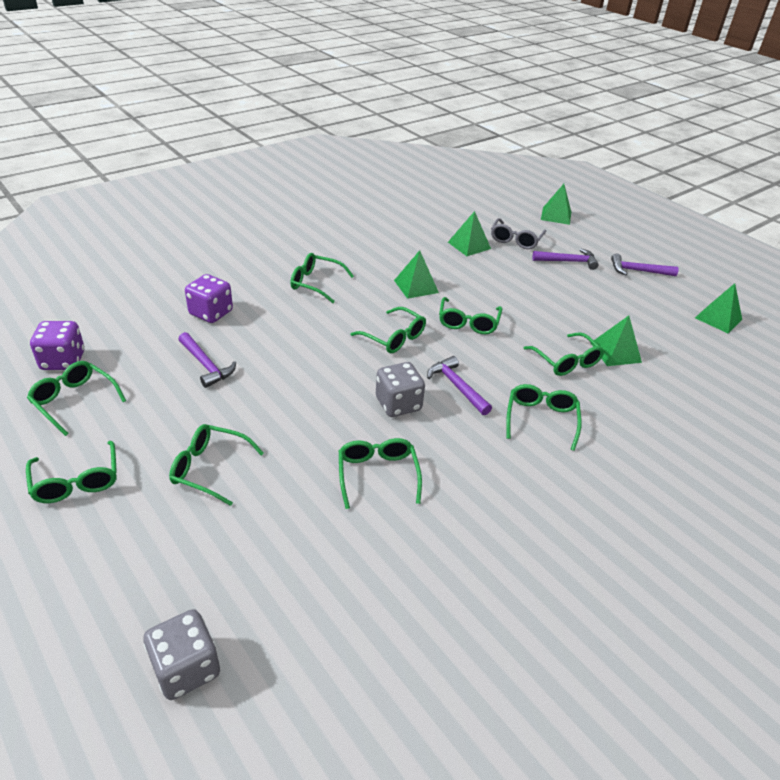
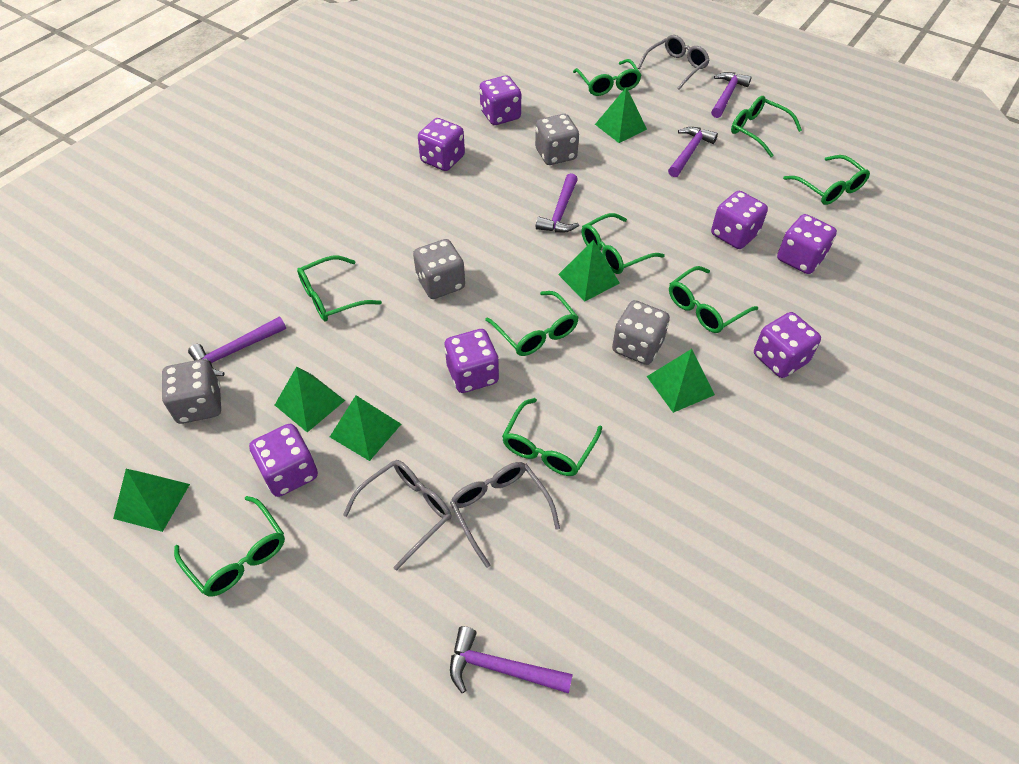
green pyramid: 5 -> 6
grey dice: 2 -> 4
grey glasses: 1 -> 3
purple dice: 2 -> 7
purple hammer: 4 -> 5

